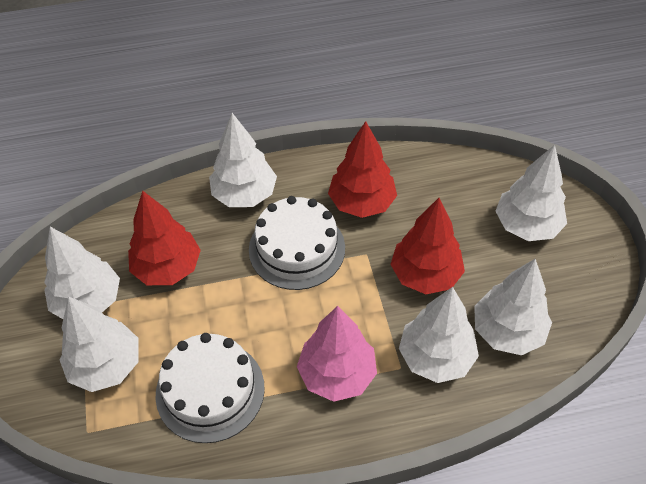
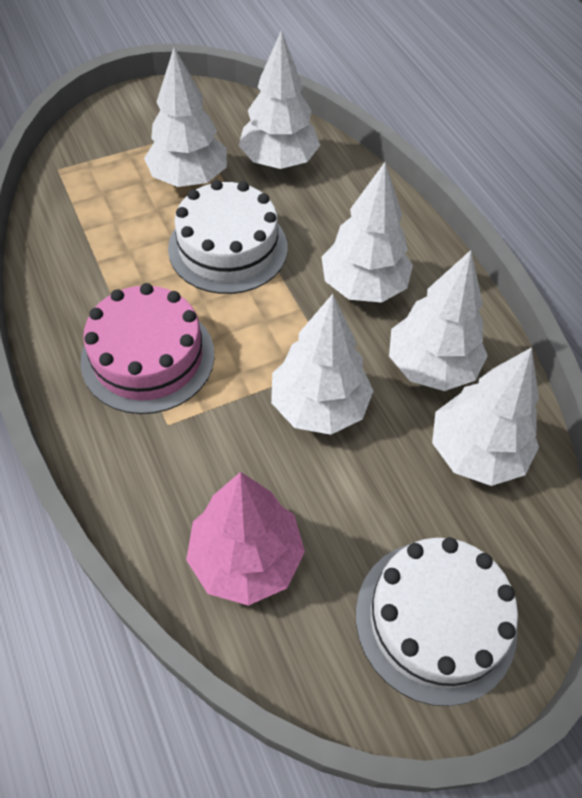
pink cake: 0 -> 1
red tree: 3 -> 0

